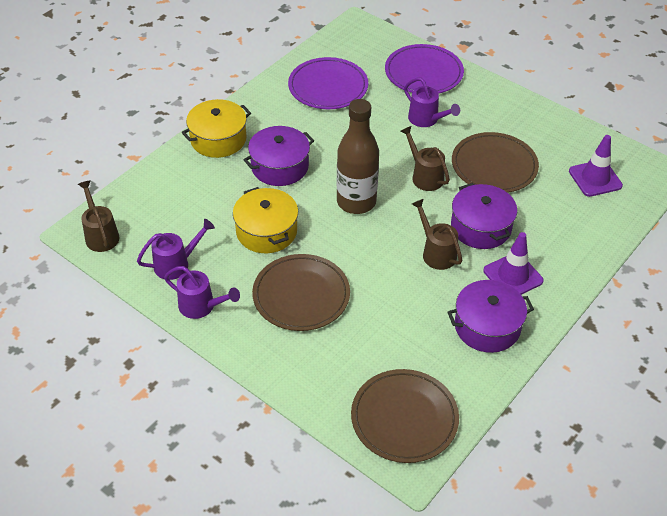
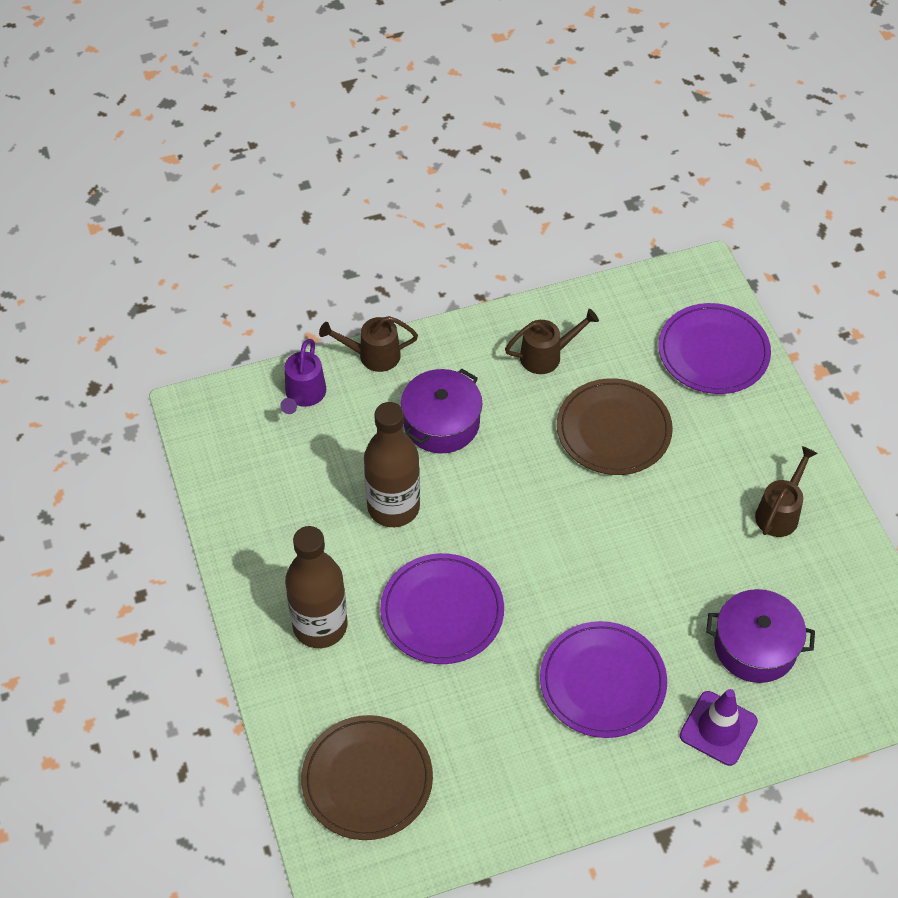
brown bottle: 1 -> 2
brown plate: 3 -> 2
purple plate: 2 -> 3
purple pot: 3 -> 2
purple traffic cone: 2 -> 1
purple watering can: 3 -> 1
yellow pot: 2 -> 0

